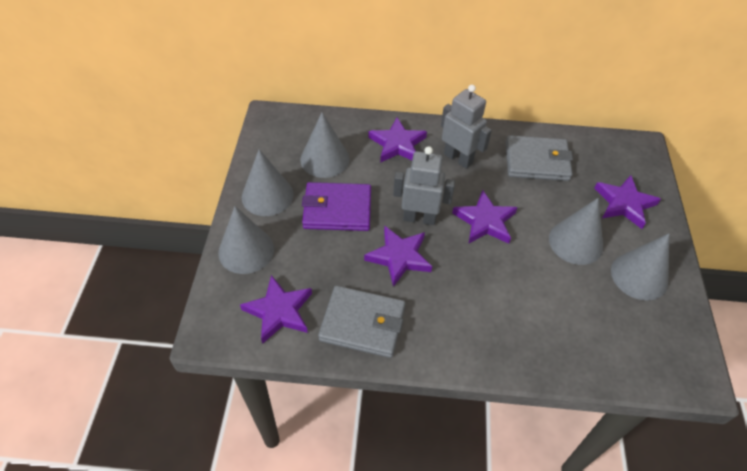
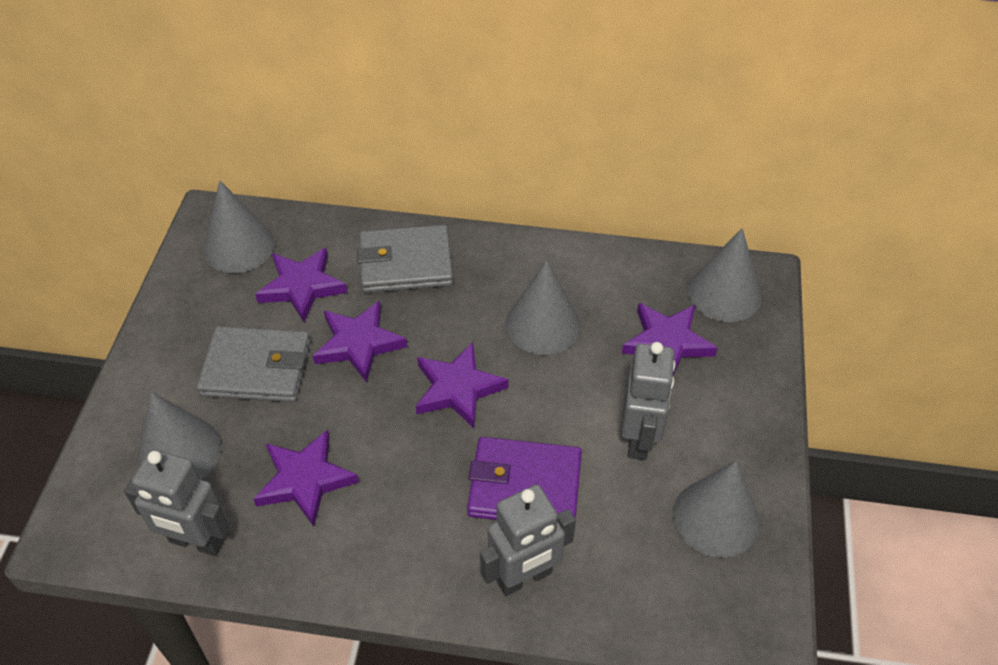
grey robot: 2 -> 3

